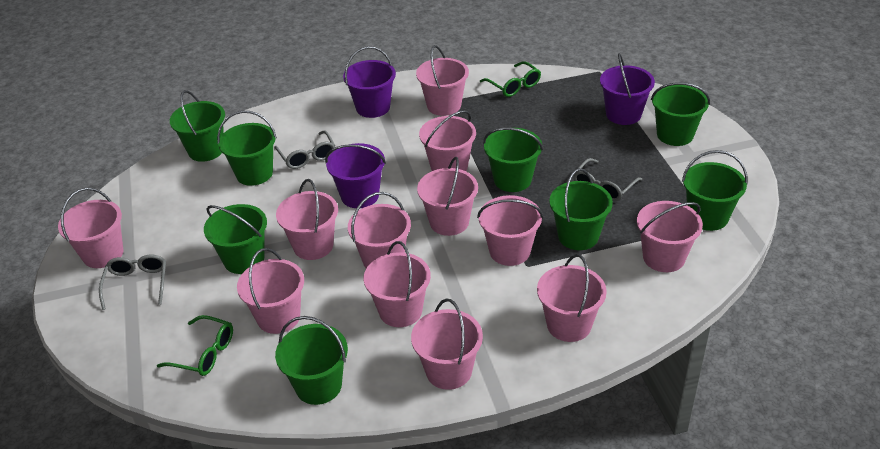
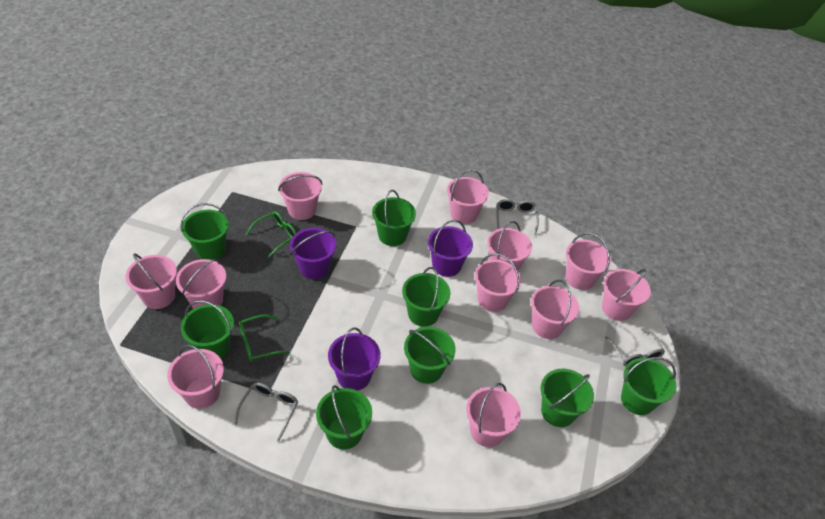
pink bucket: 12 -> 11

